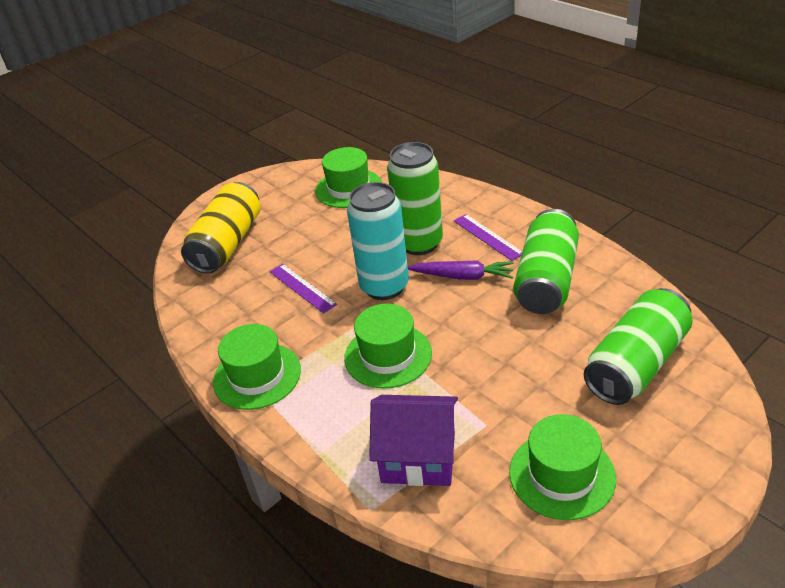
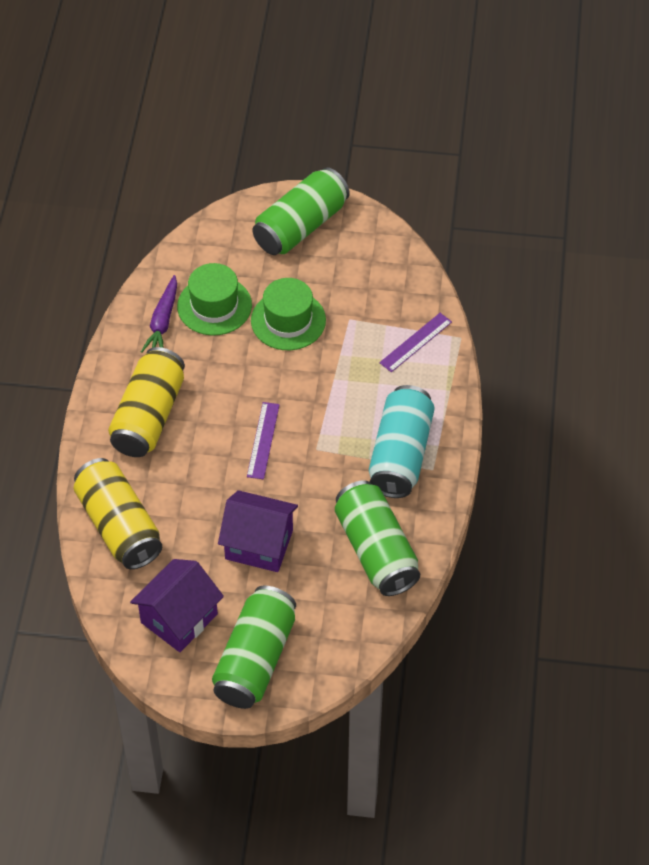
green hat: 4 -> 2
purple house: 1 -> 2
yellow can: 1 -> 2

